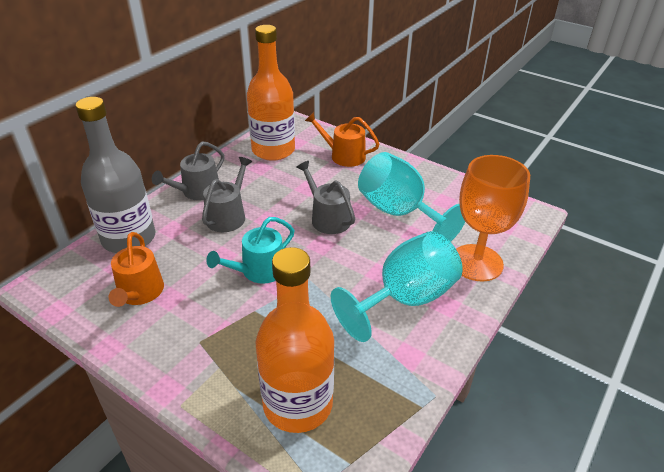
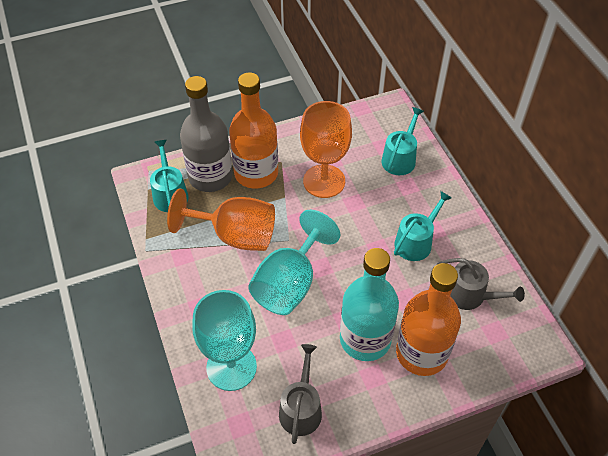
grey watering can: 3 -> 2
orange goblet: 1 -> 2
orange watering can: 2 -> 0
turquoise bottle: 0 -> 1
turquoise watering can: 1 -> 3

